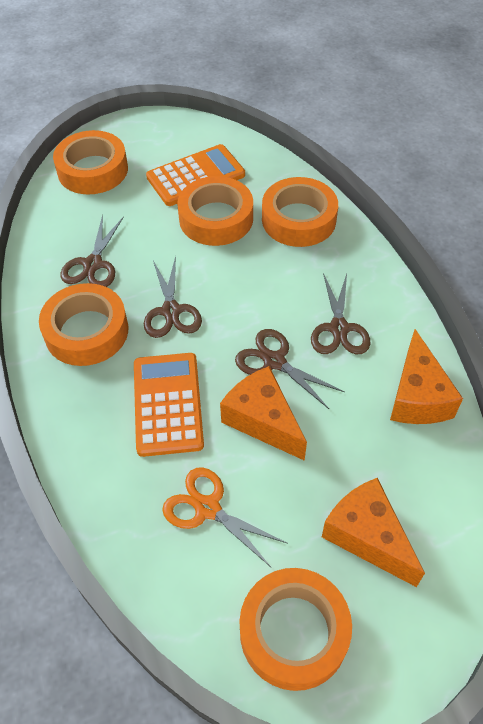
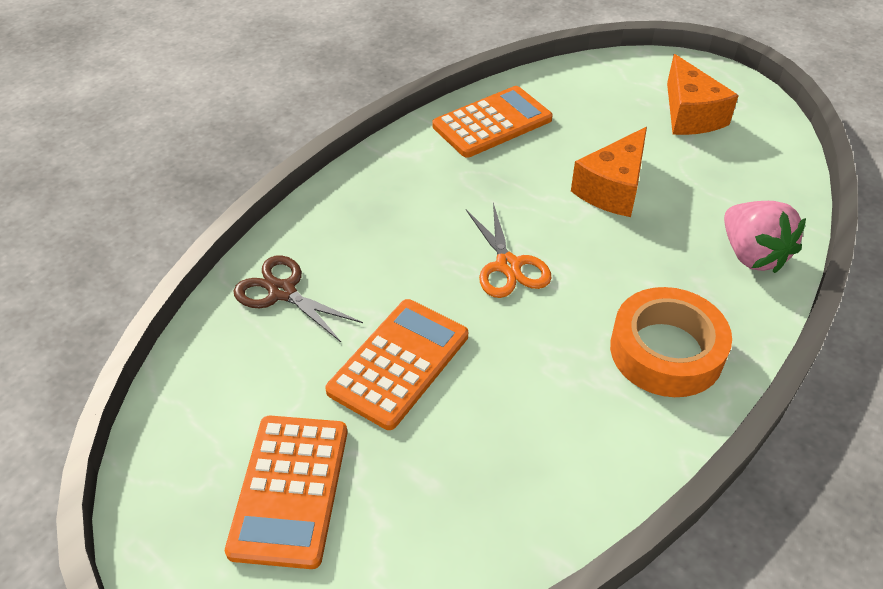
brown scissors: 4 -> 1
orange calculator: 2 -> 3
orange cheese: 3 -> 2
orange tape: 5 -> 1
pink strawberry: 0 -> 1

